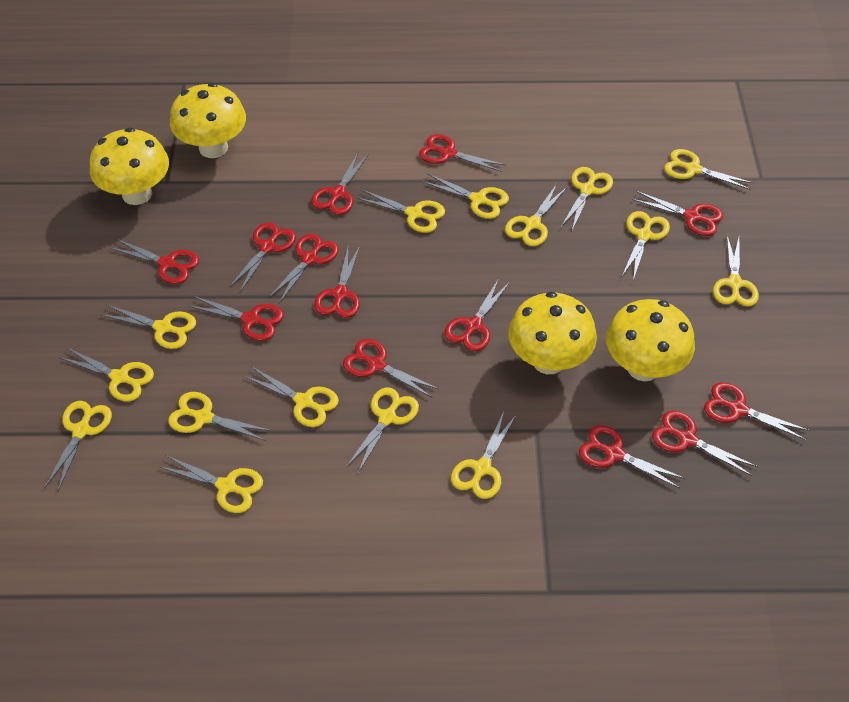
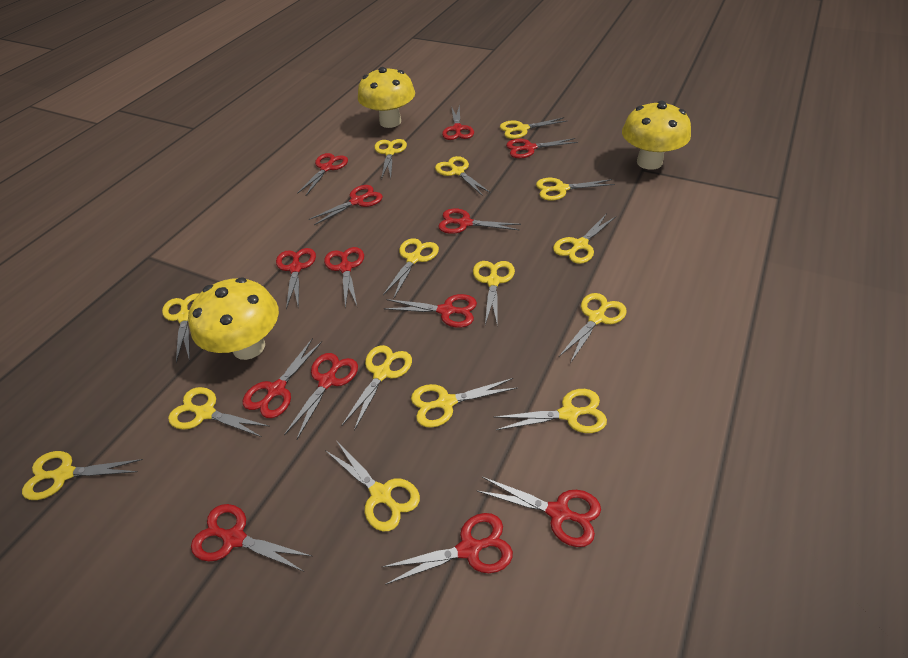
yellow mushroom: 4 -> 3

